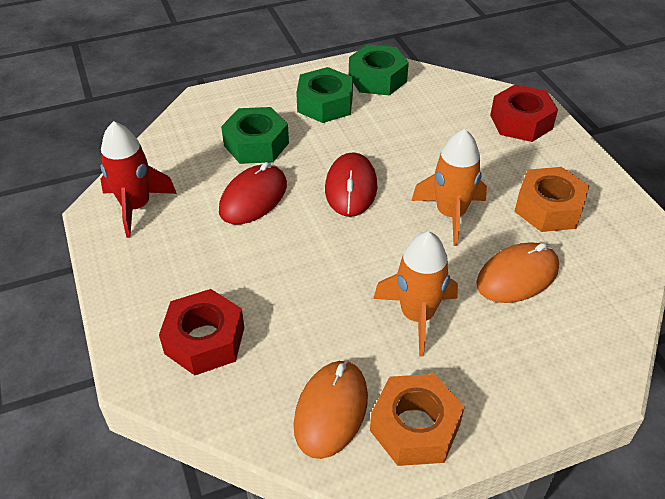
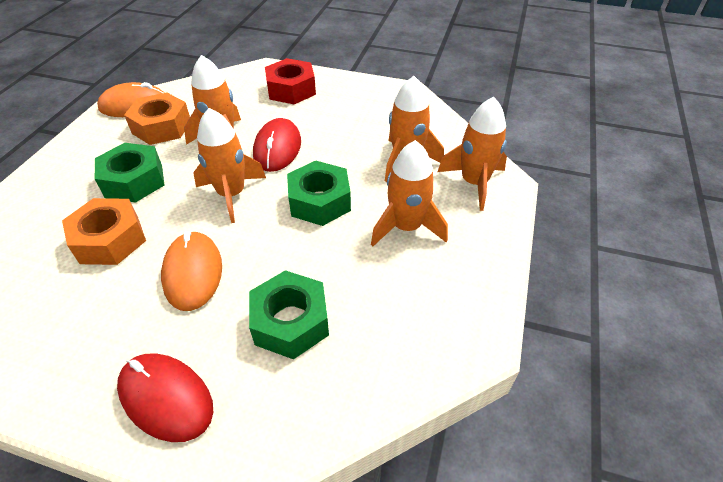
orange rocket: 2 -> 5
red nut: 2 -> 1
red rocket: 1 -> 0

